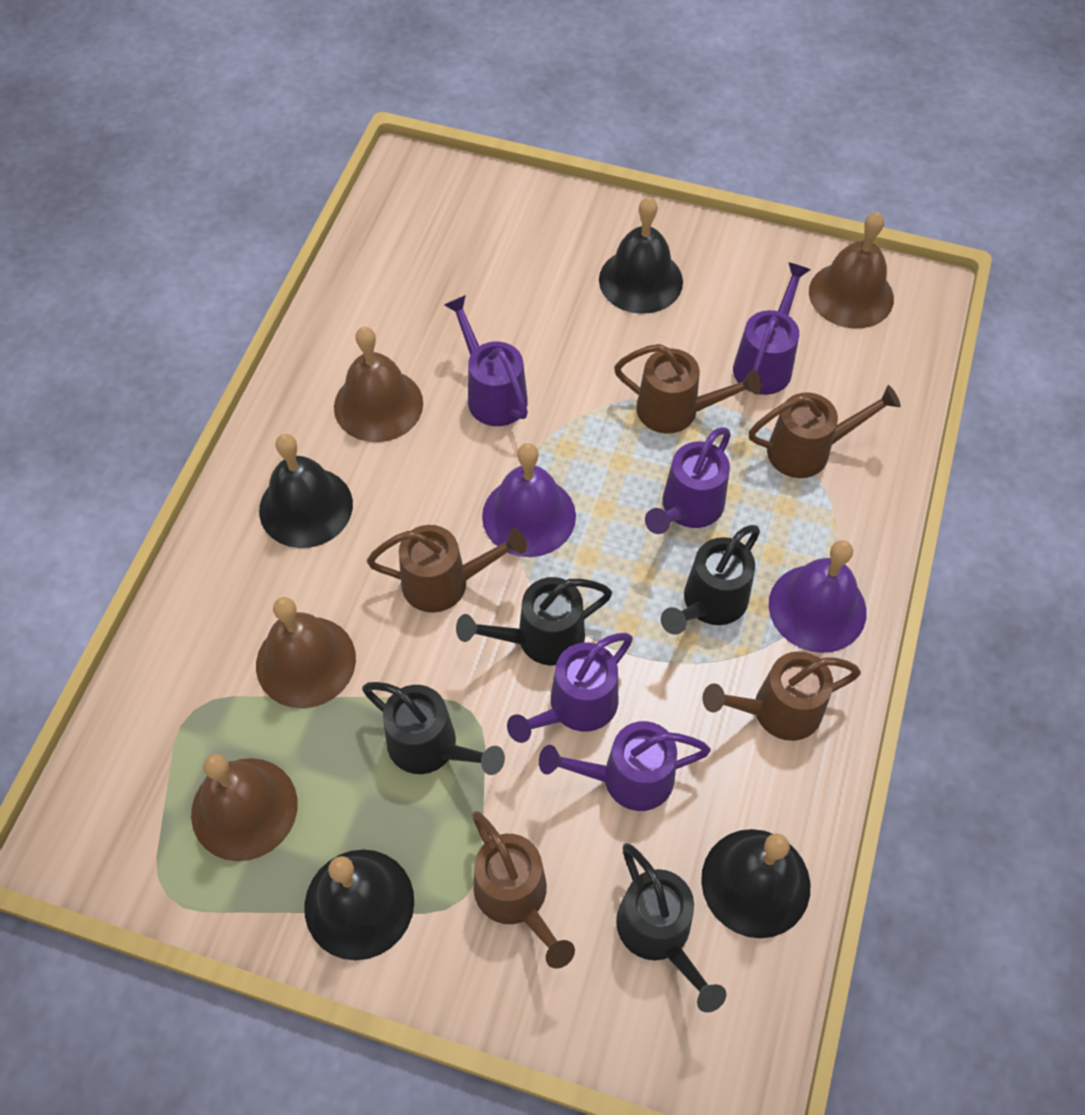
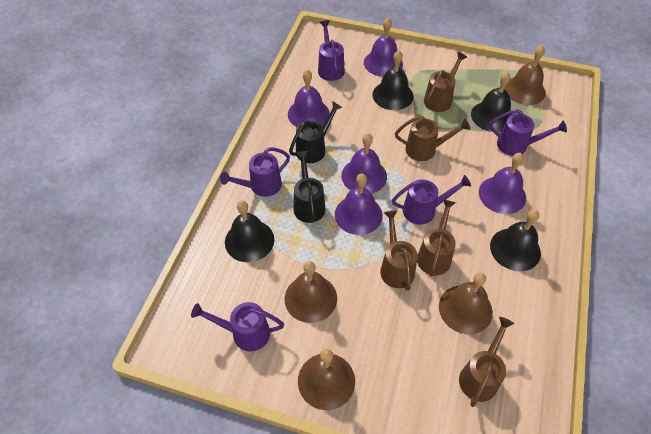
black watering can: 4 -> 2
purple bell: 2 -> 5

